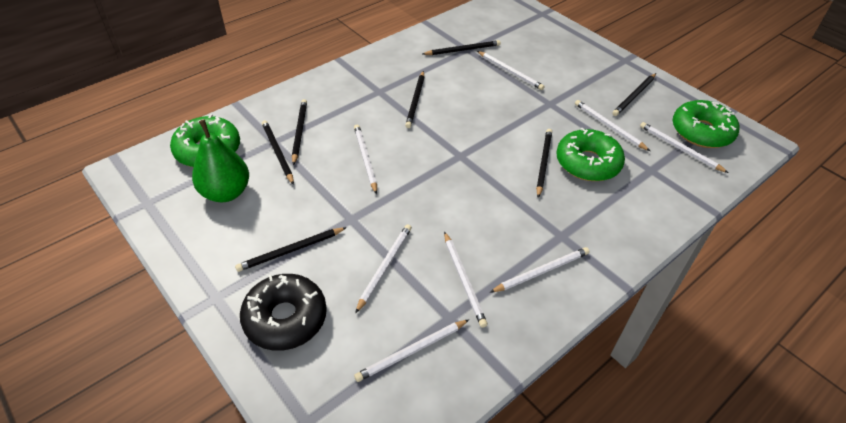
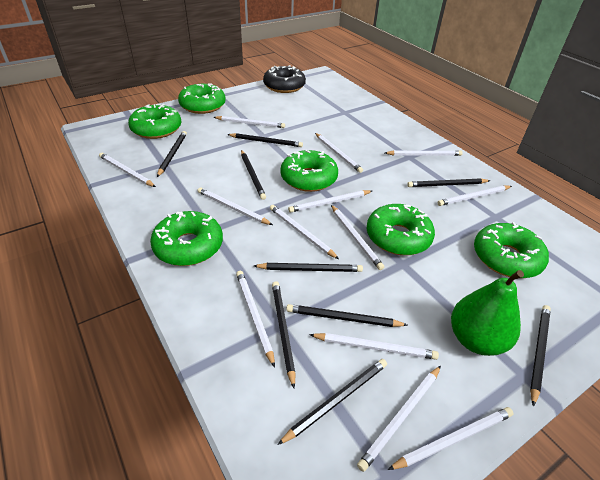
black pencil: 7 -> 9
green donut: 3 -> 6
white pencil: 8 -> 13

